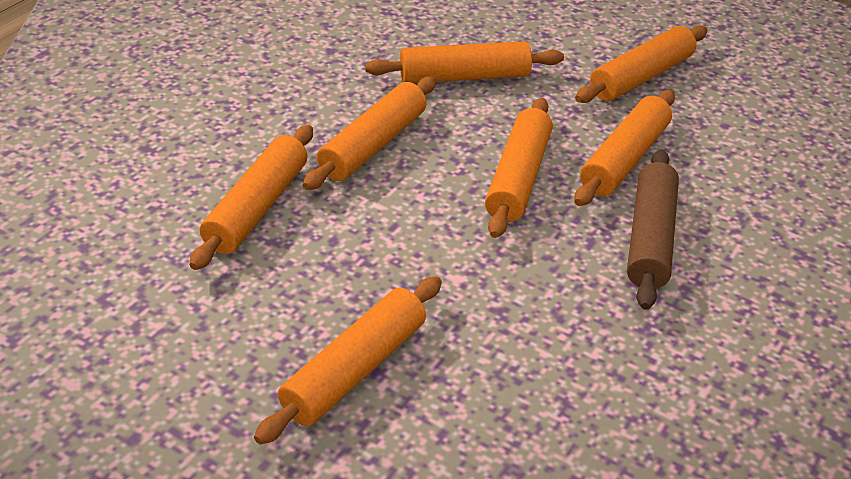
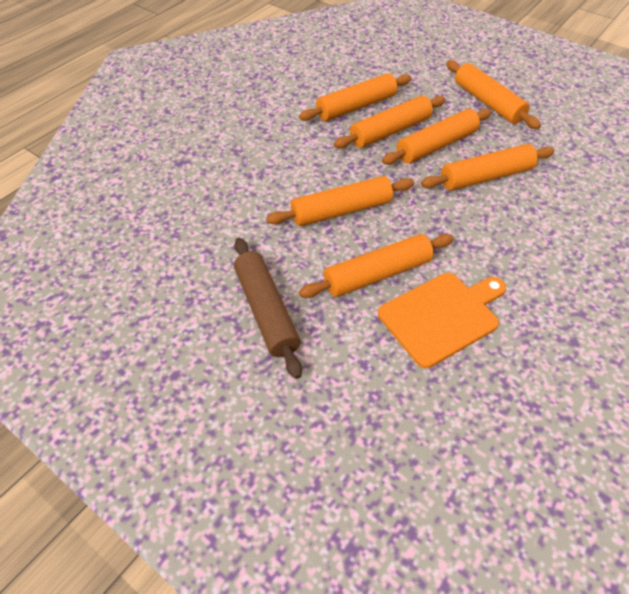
orange cutting board: 0 -> 1

